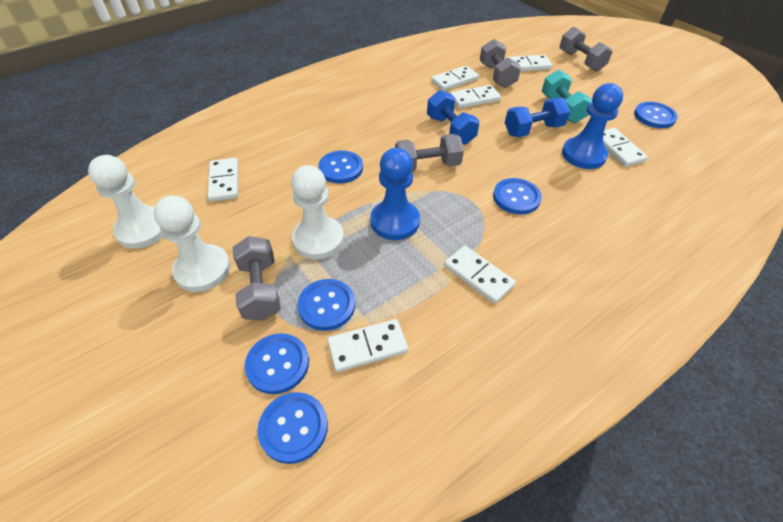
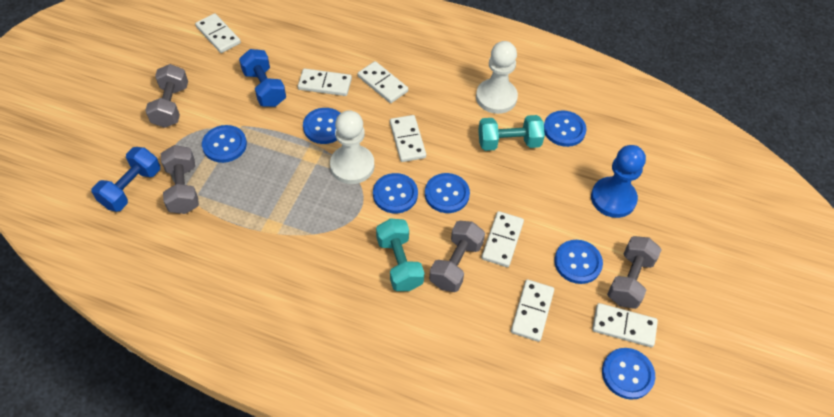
blue button: 6 -> 7
blue pawn: 2 -> 1
turquoise dumbbell: 1 -> 2
white pawn: 3 -> 2

